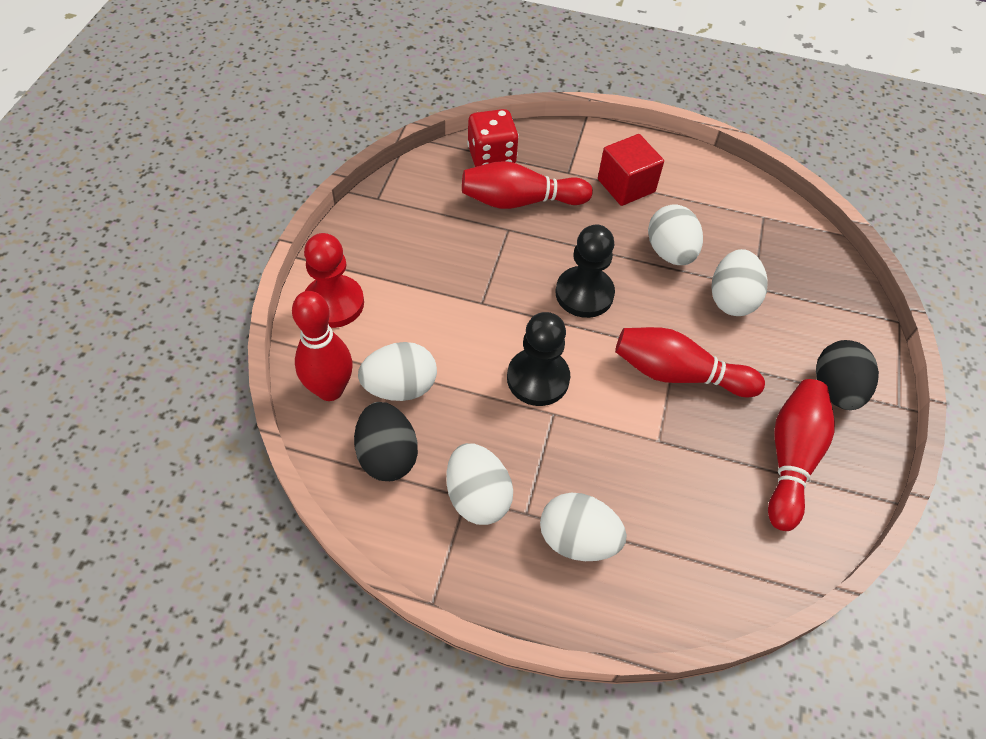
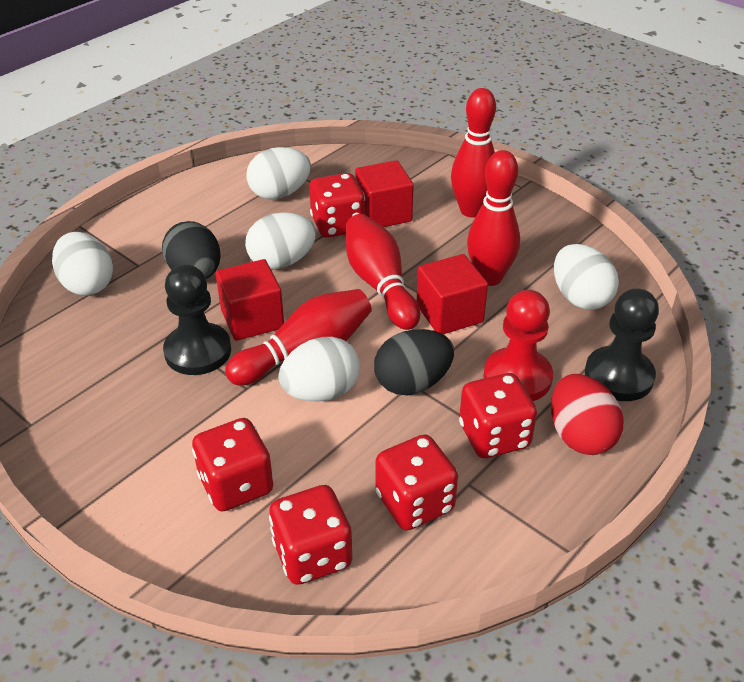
red cube: 1 -> 3
red dice: 1 -> 5
red egg: 0 -> 1

